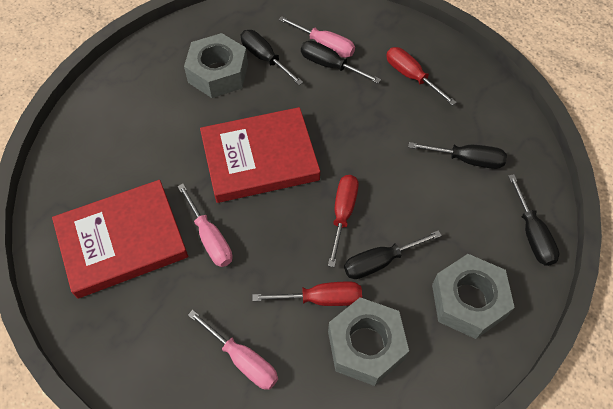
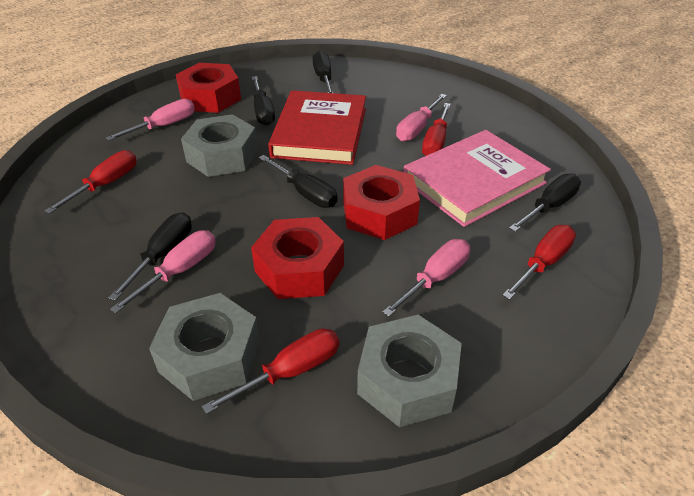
pink book: 0 -> 1
pink screwdriver: 3 -> 4
red book: 2 -> 1
red nut: 0 -> 3
red screwdriver: 3 -> 4

